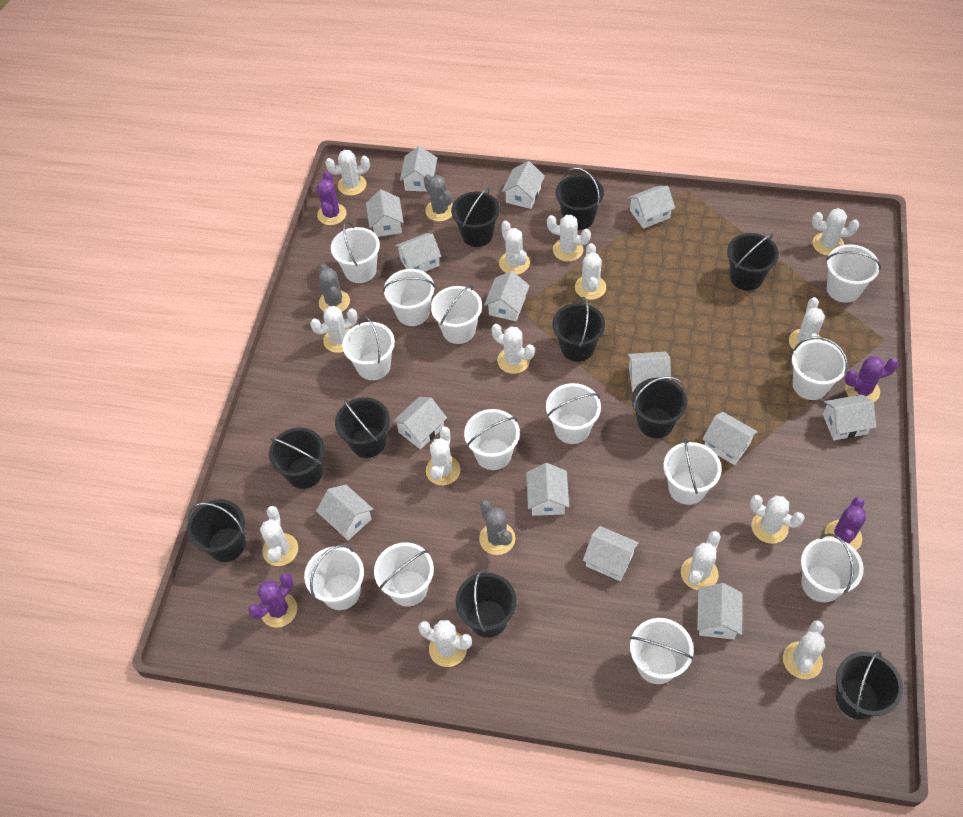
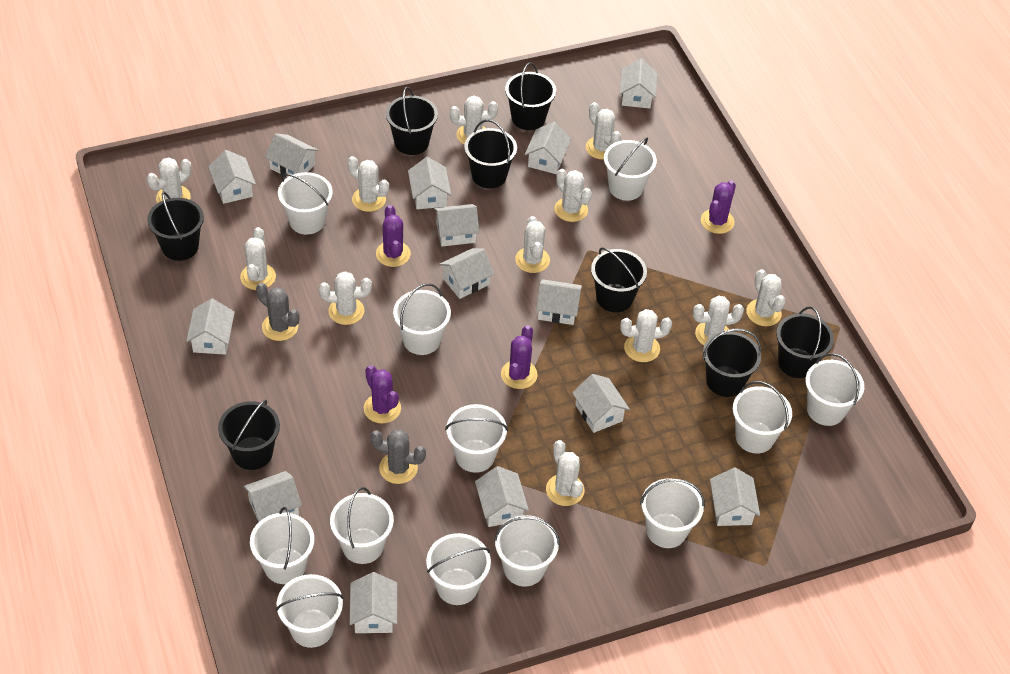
black bucket: 10 -> 8
grey cactus: 3 -> 2
white bucket: 13 -> 12
white cactus: 14 -> 12

